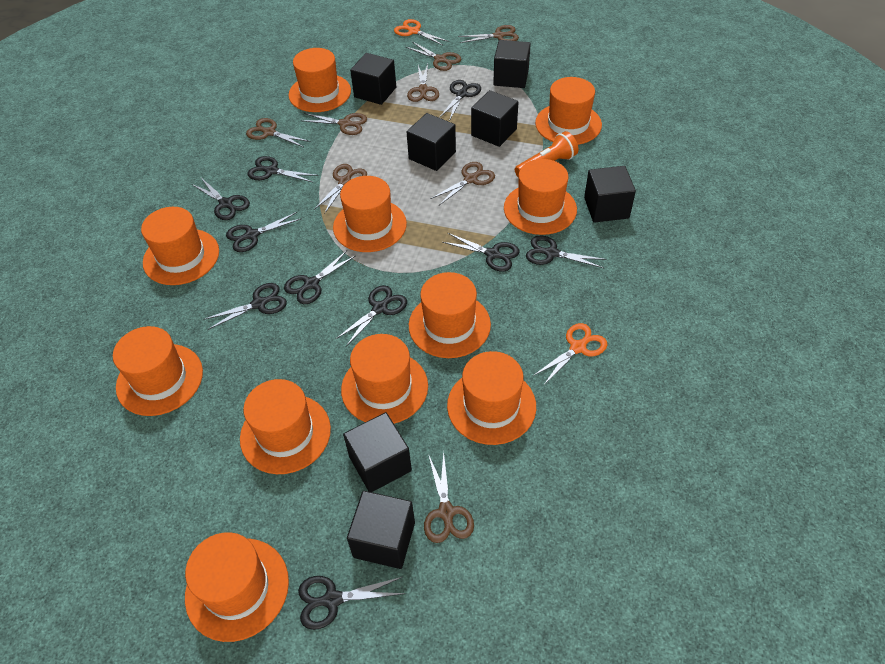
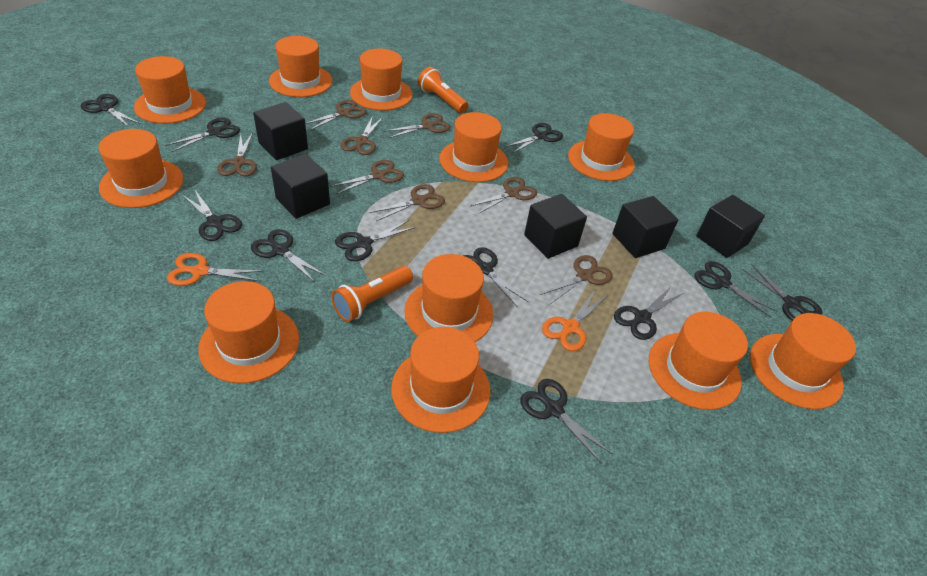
black cube: 7 -> 5
black scissors: 10 -> 11
orange flashlight: 1 -> 2

